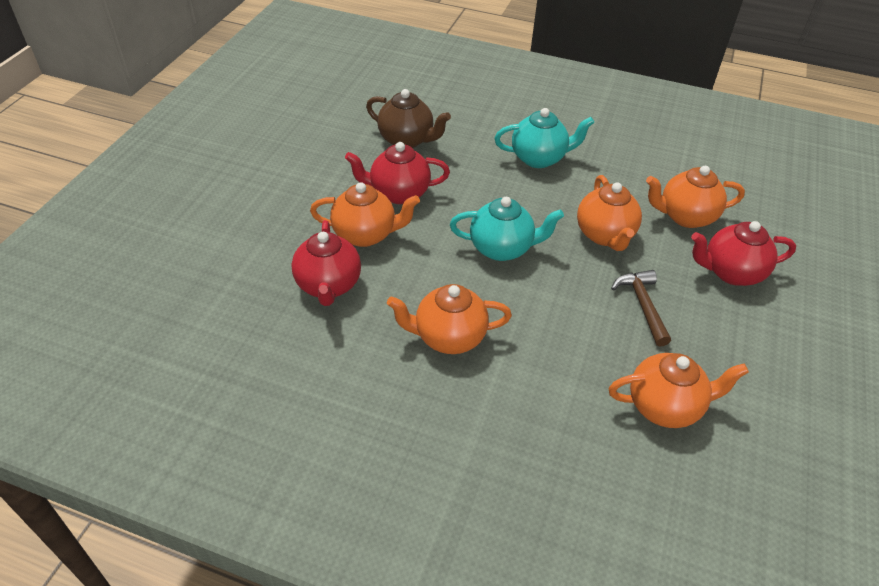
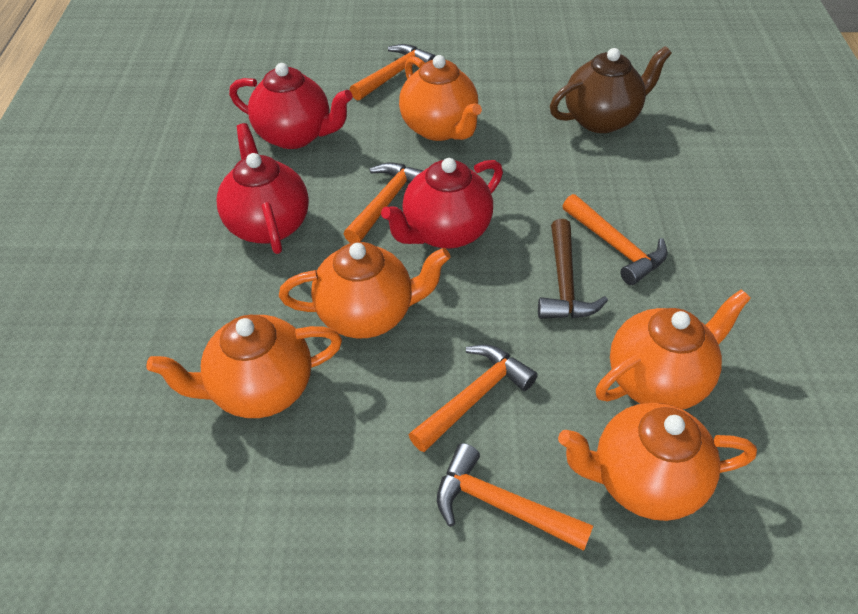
orange hammer: 0 -> 5
turquoise teapot: 2 -> 0

